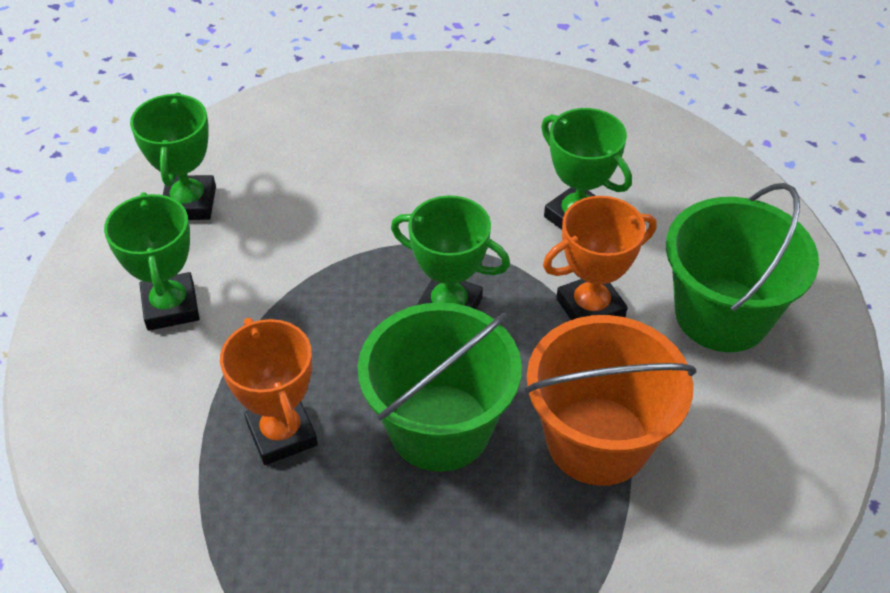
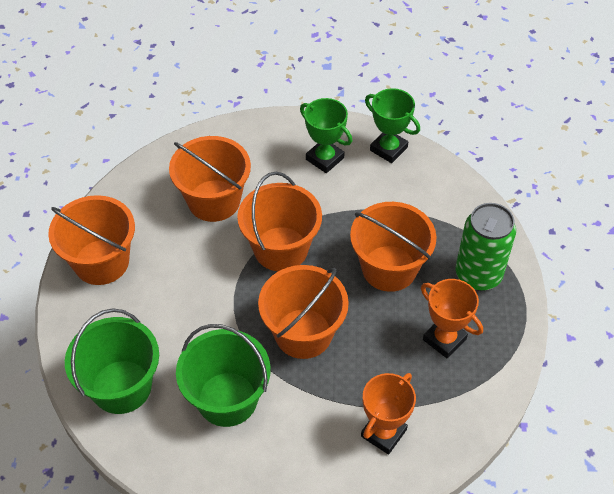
green can: 0 -> 1
green trophy: 4 -> 2
orange bucket: 1 -> 5

